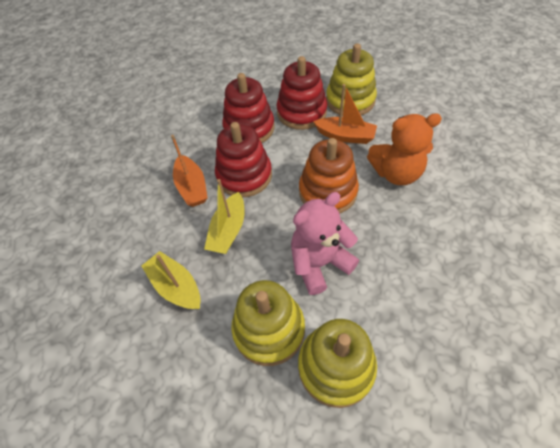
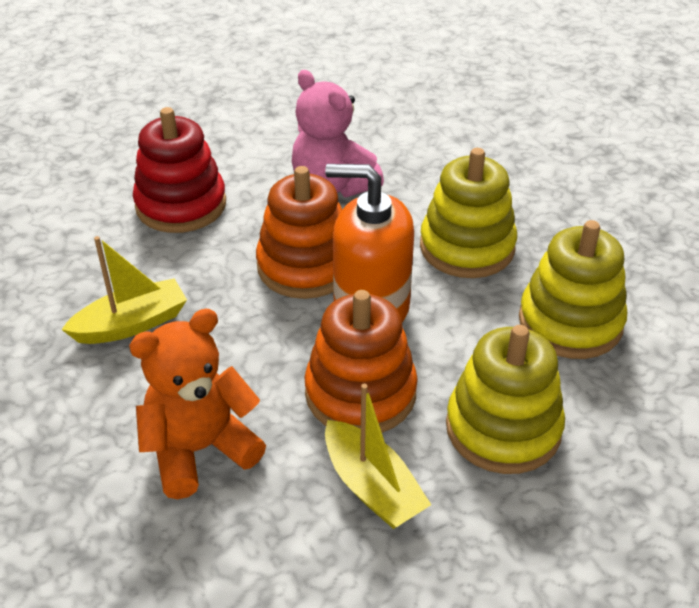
orange boat: 2 -> 0
orange soap dispenser: 0 -> 1
orange stacking toy: 1 -> 2
red stacking toy: 3 -> 1

